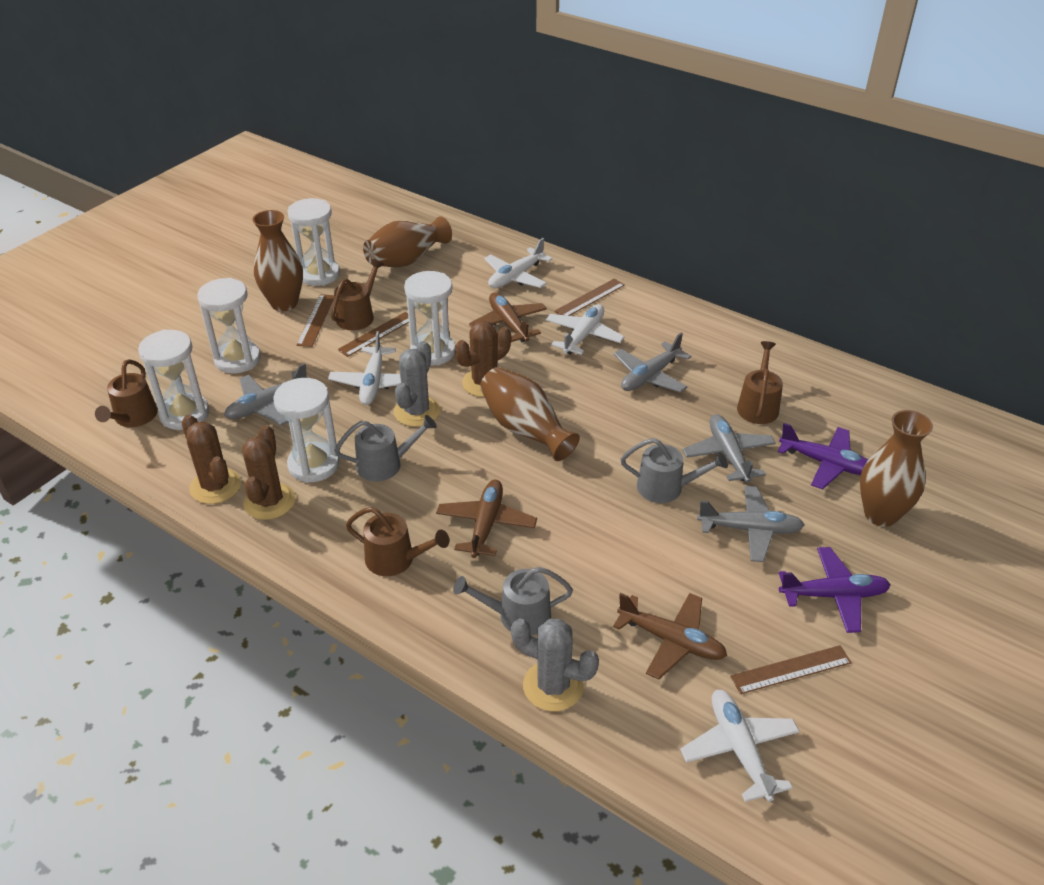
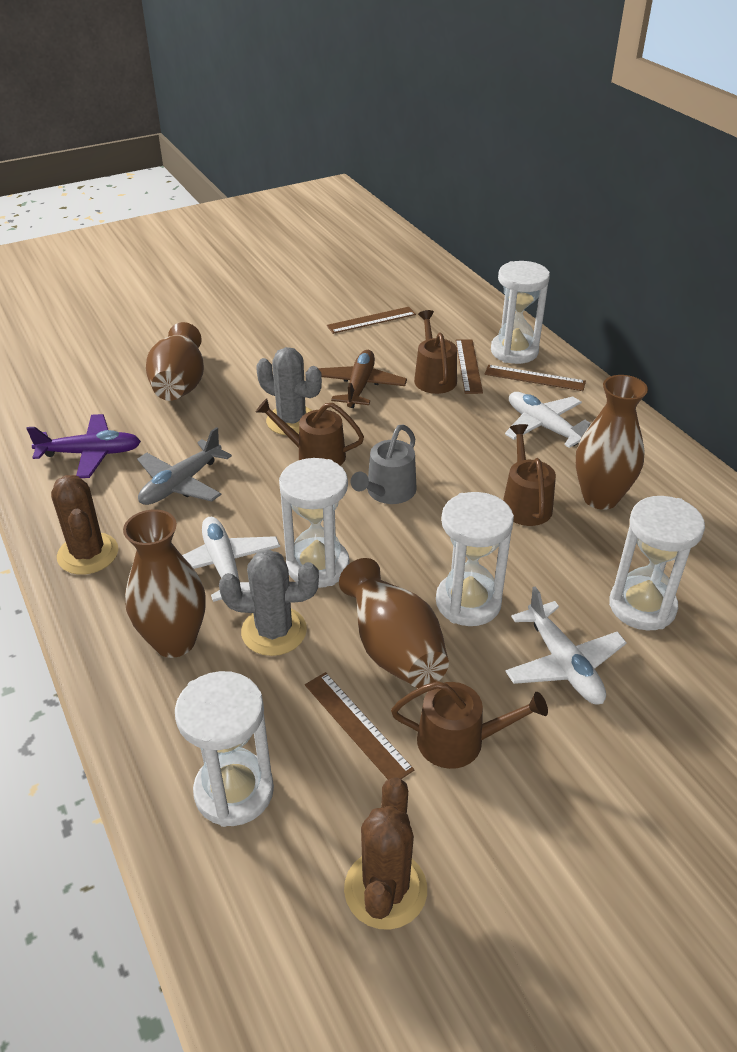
brown cactus: 3 -> 2
brown plane: 3 -> 1
grey plane: 4 -> 1
grey watering can: 3 -> 1
purple plane: 2 -> 1
white plane: 4 -> 3

